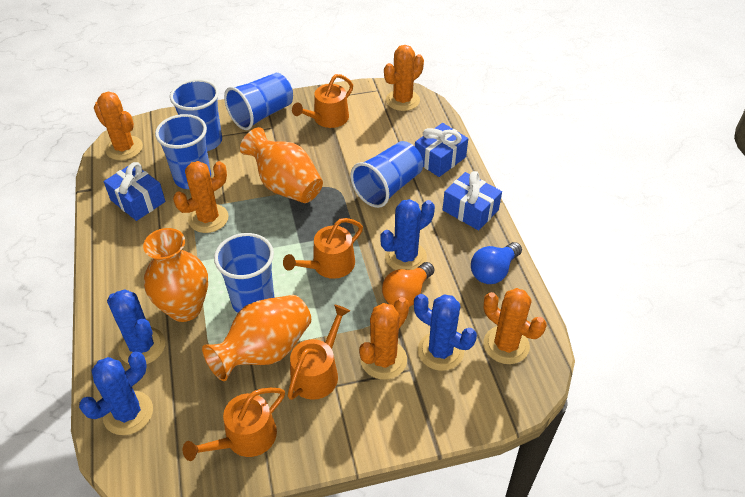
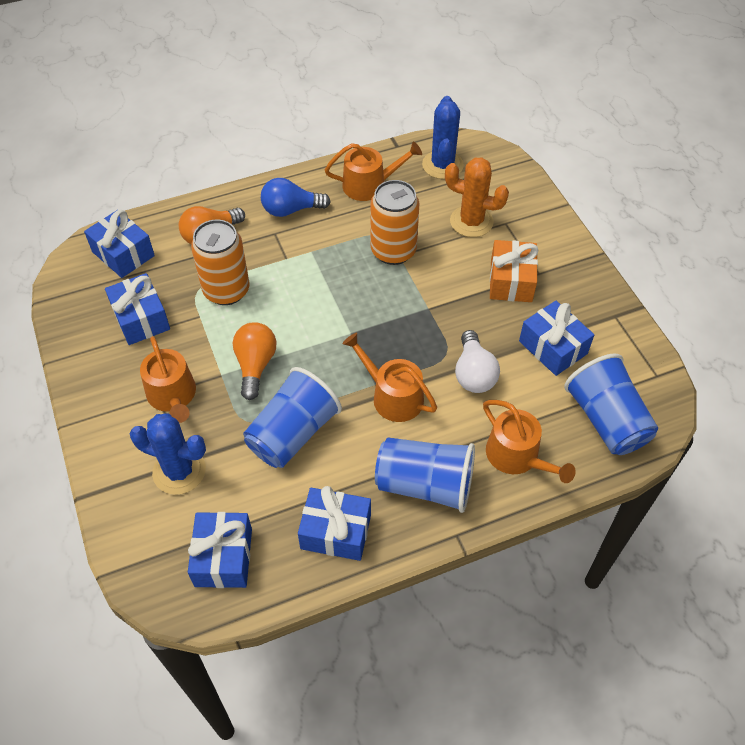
blue cactus: 4 -> 2
blue cup: 5 -> 3
blue gift: 3 -> 5
orange cactus: 5 -> 1
orange can: 0 -> 2
orange gift: 0 -> 1
orange light bulb: 1 -> 2
orange vase: 3 -> 0
white light bulb: 0 -> 1

